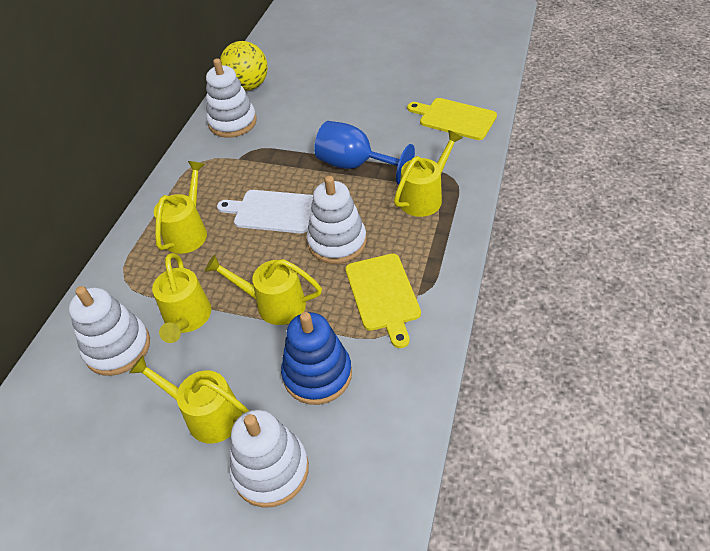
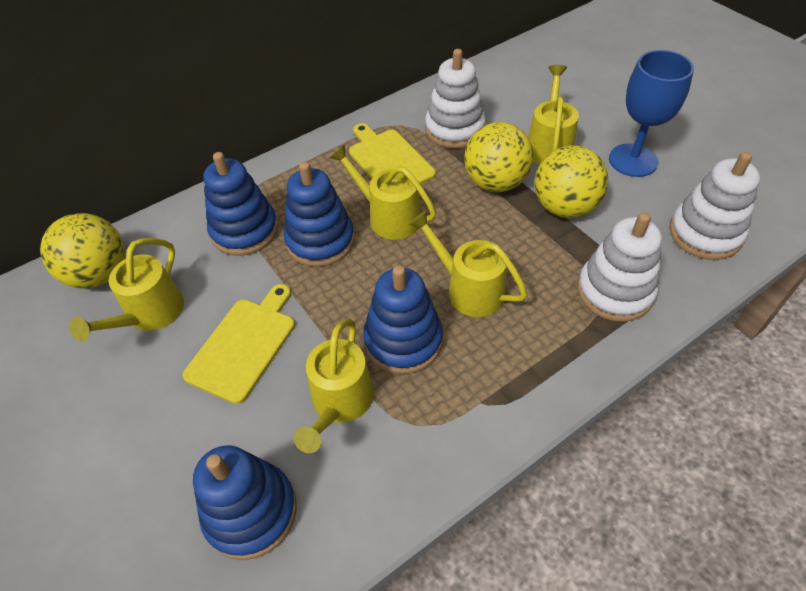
blue stacking toy: 1 -> 4
white cutting board: 1 -> 0
white stacking toy: 4 -> 3
yellow ball: 1 -> 3

